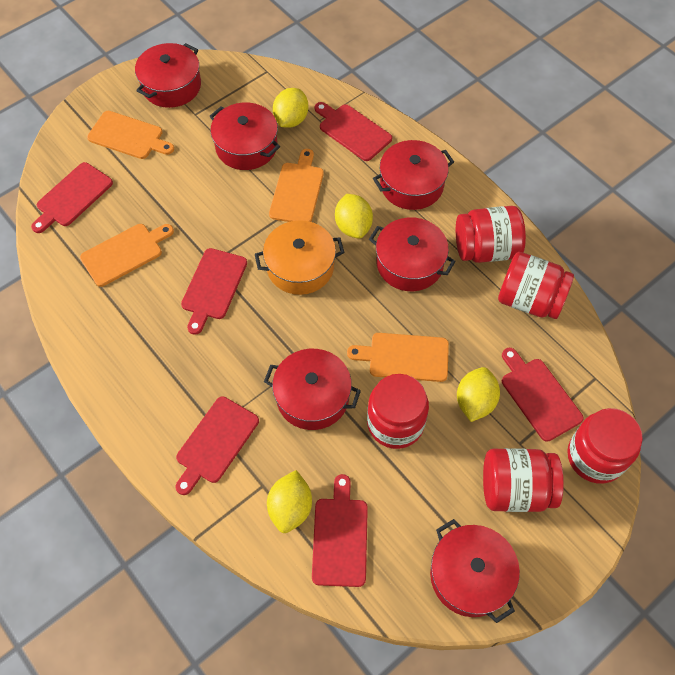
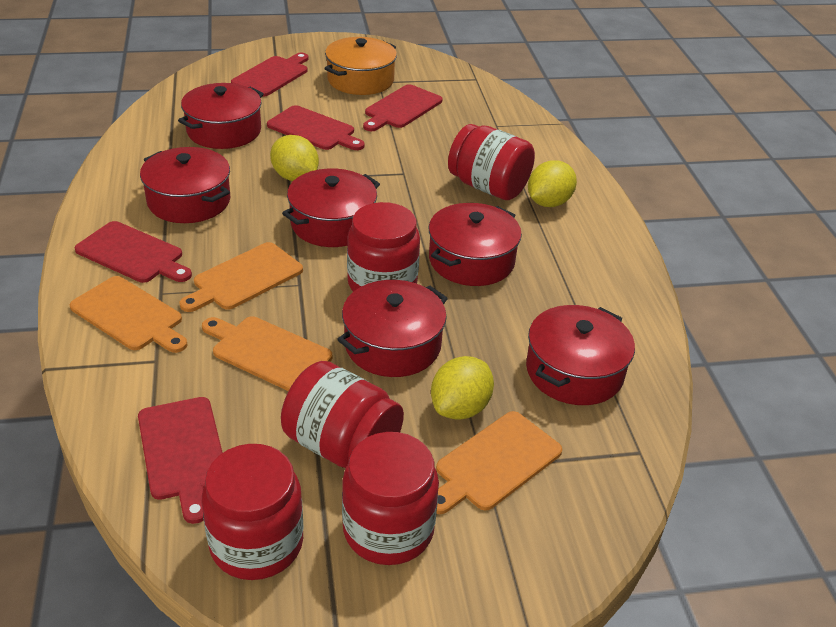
red cutting board: 6 -> 5
yellow lemon: 4 -> 3

